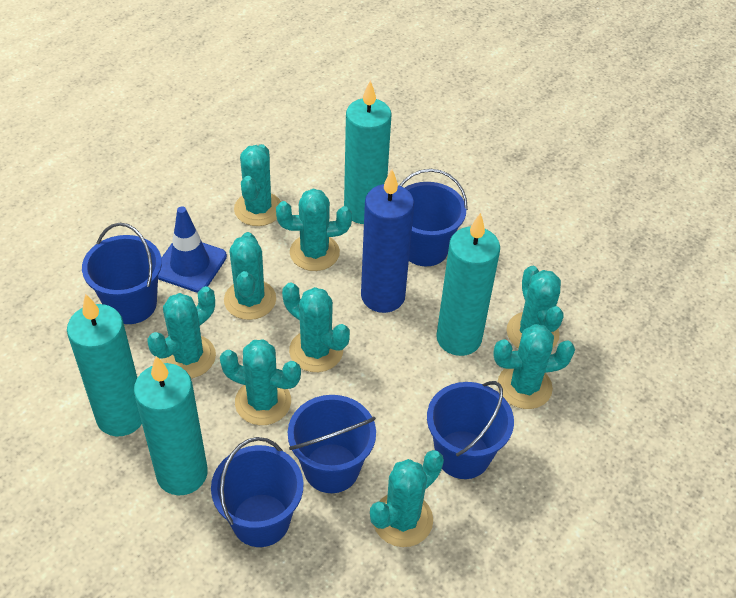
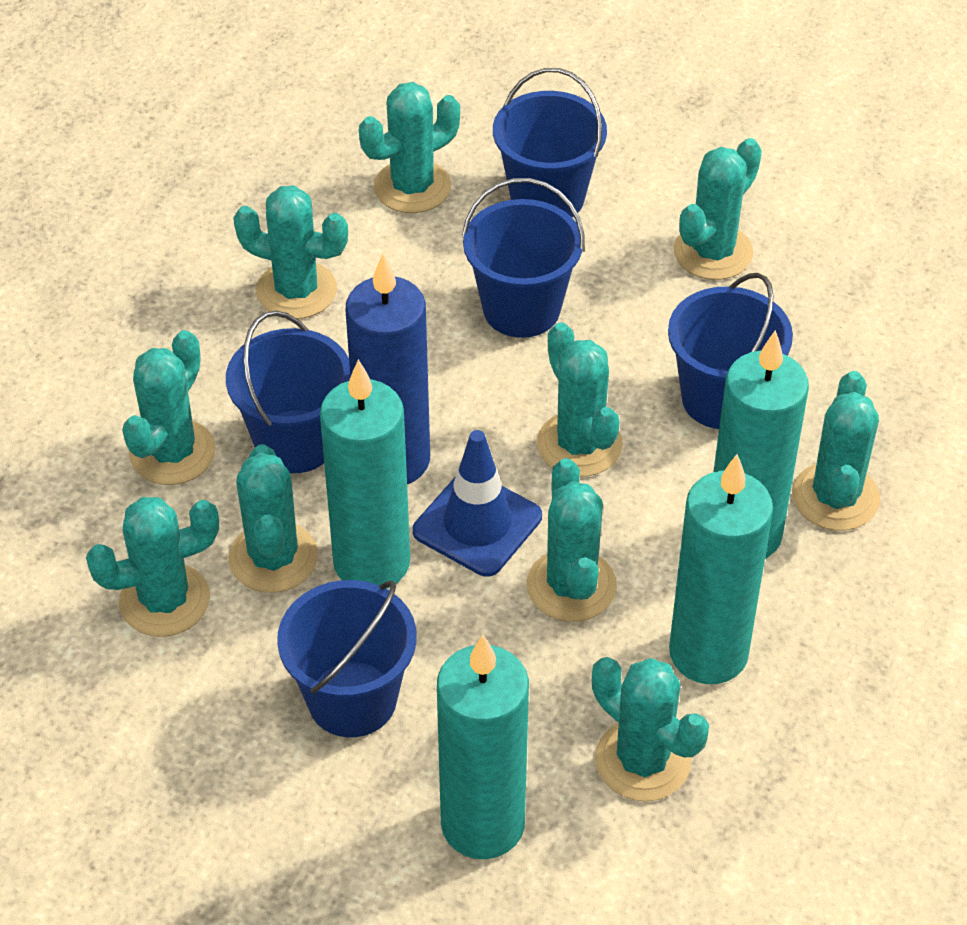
turquoise cactus: 9 -> 10

